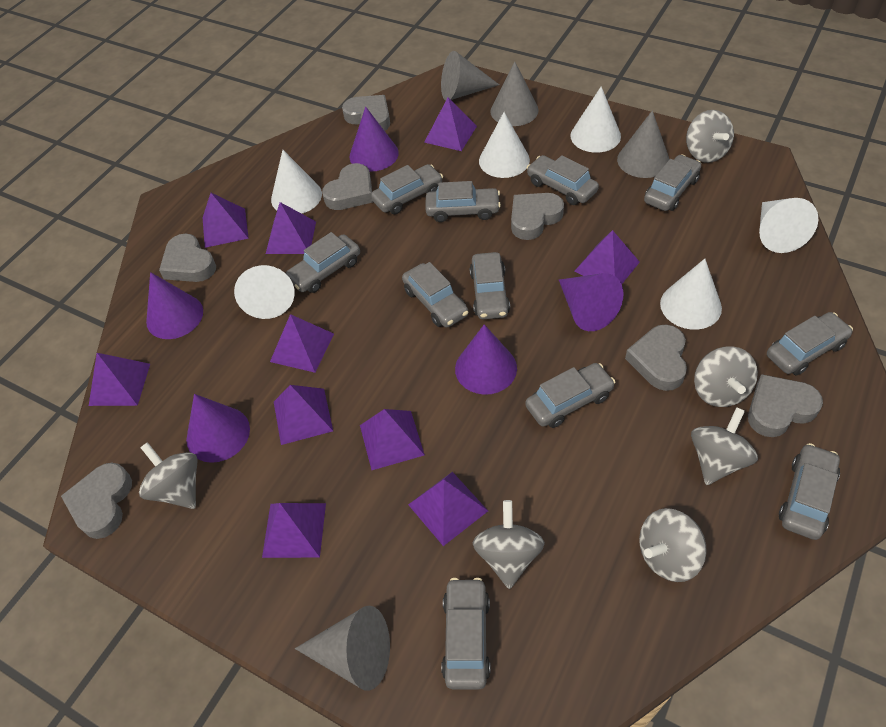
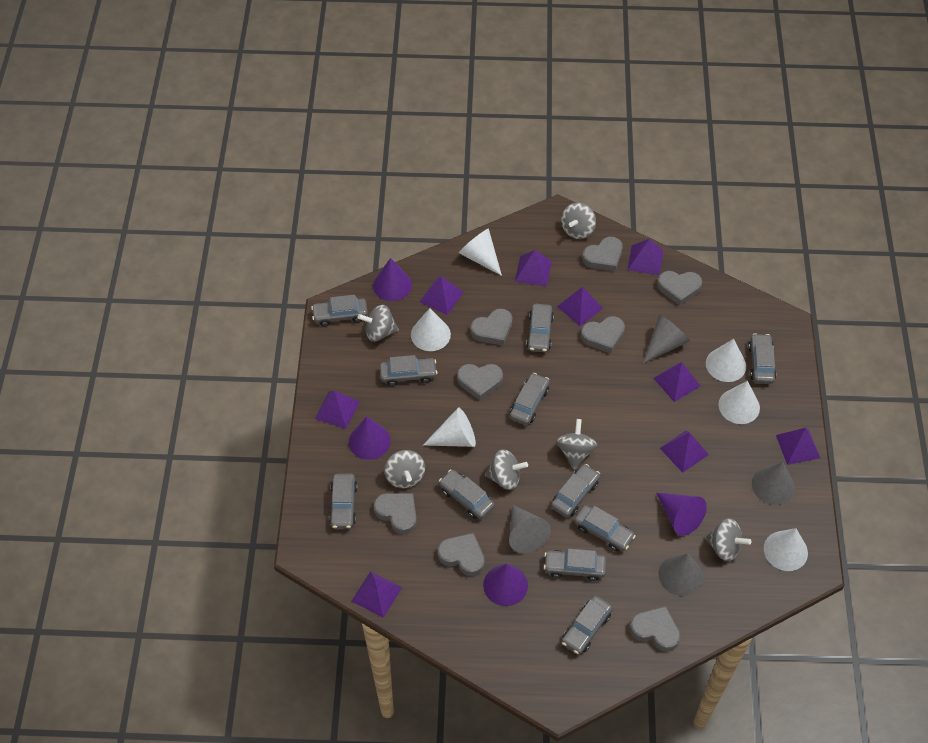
grey heart: 7 -> 8
purple cone: 5 -> 4
purple pyramid: 10 -> 9

